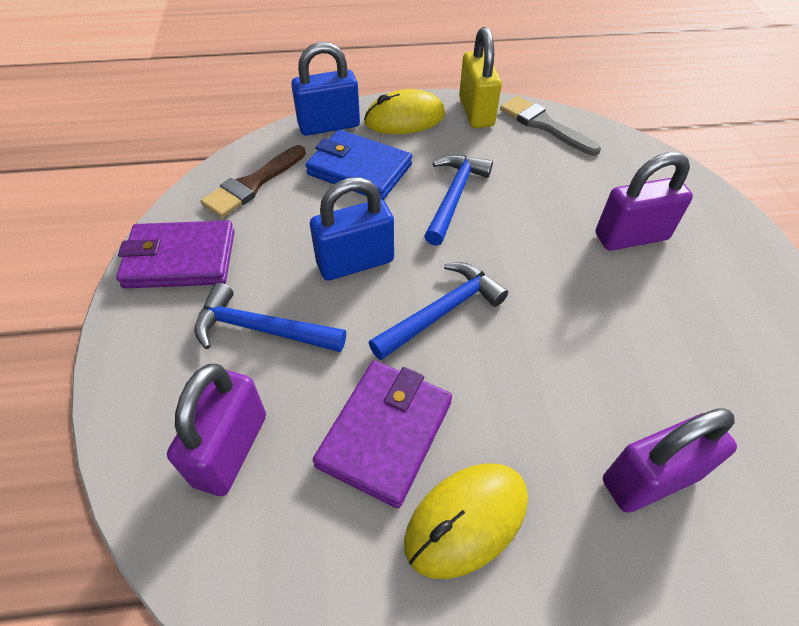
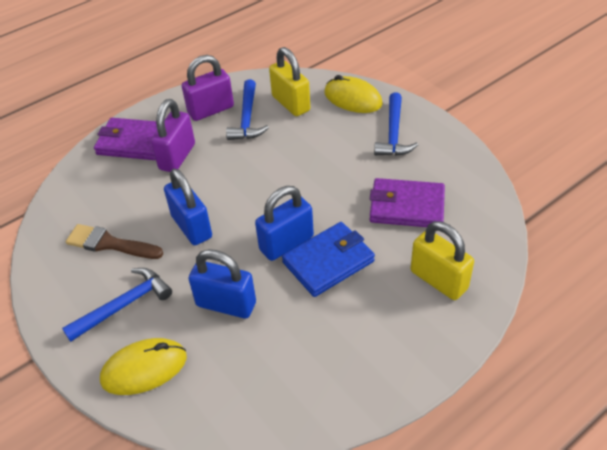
blue padlock: 2 -> 3
grey brush: 1 -> 0
purple padlock: 3 -> 2
yellow padlock: 1 -> 2

